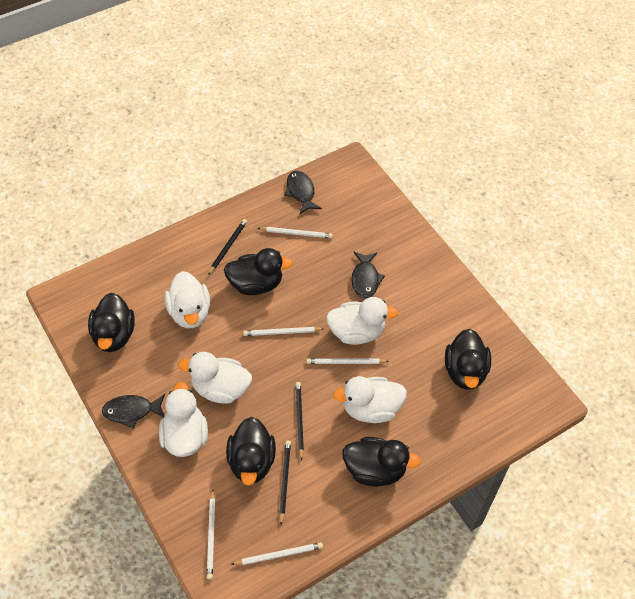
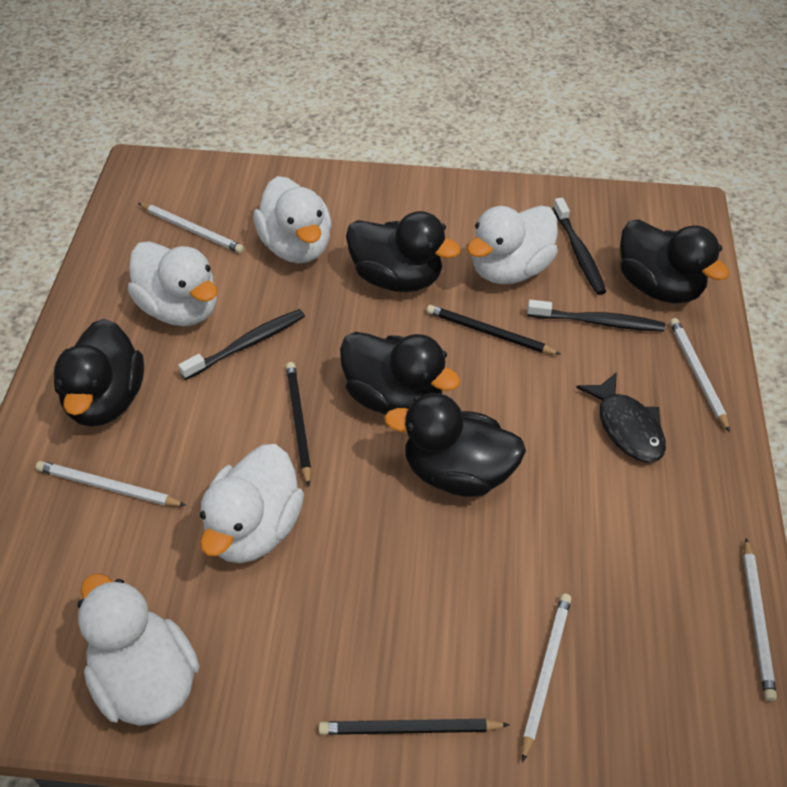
black fish: 3 -> 1
black toothbrush: 0 -> 3

